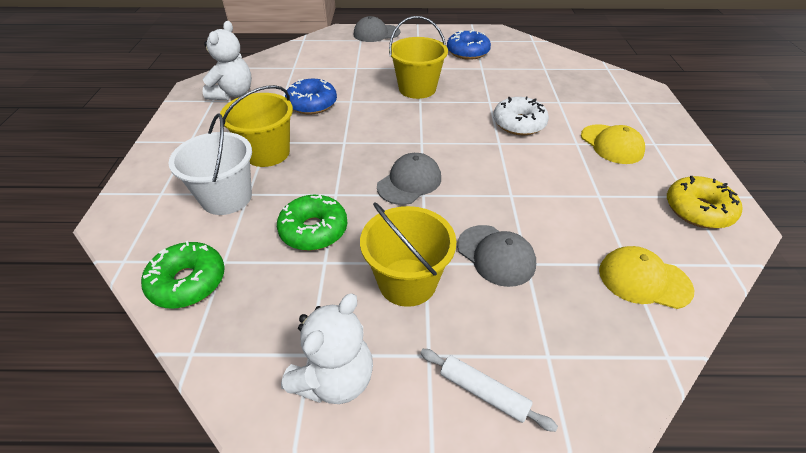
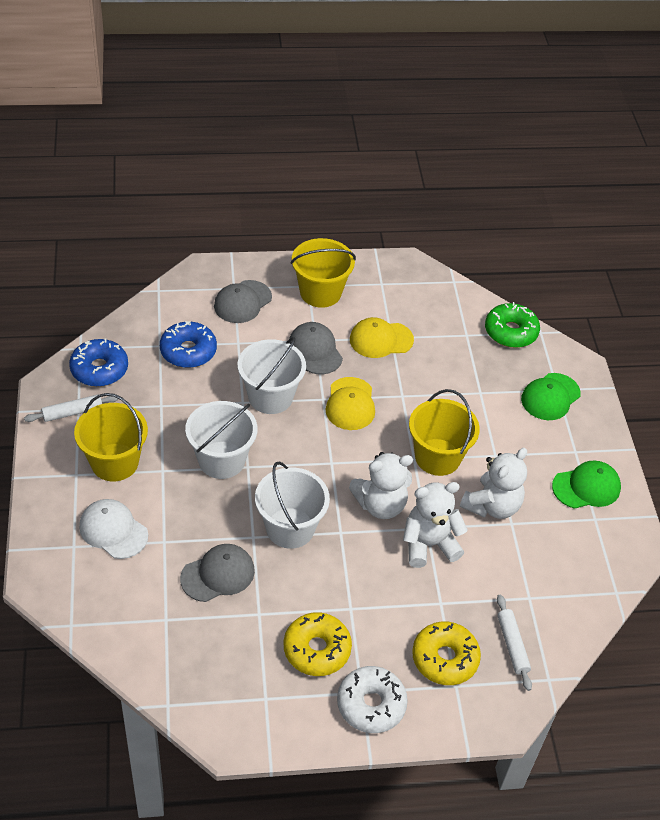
green cap: 0 -> 2
green donut: 2 -> 1
white bucket: 1 -> 3
white cap: 0 -> 1
white rolling pin: 1 -> 2
white teddy bear: 2 -> 3
yellow donut: 1 -> 2

